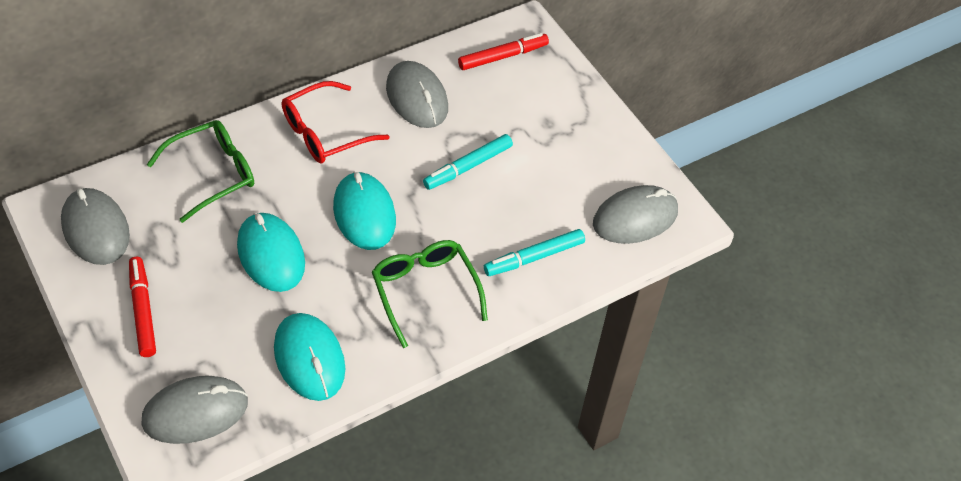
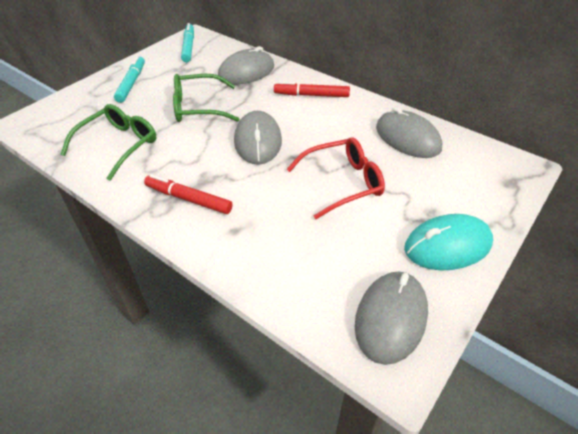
turquoise mouse: 3 -> 1

